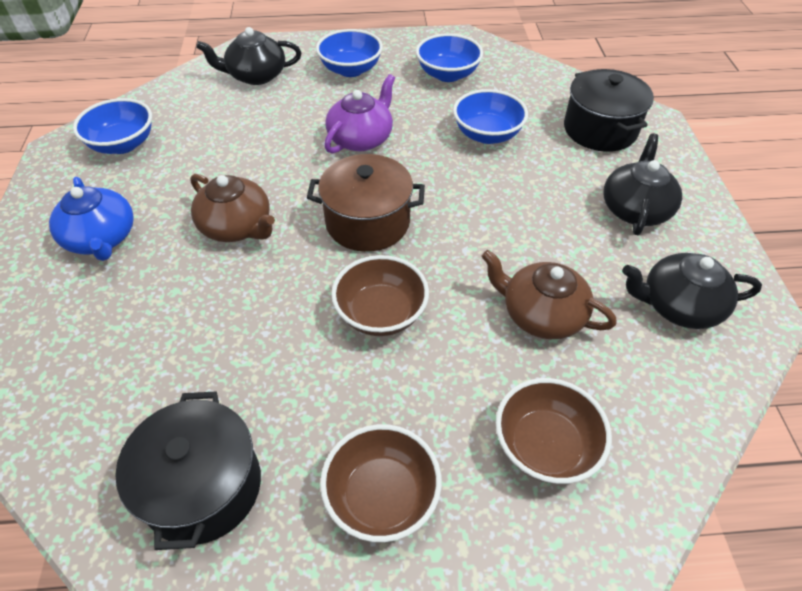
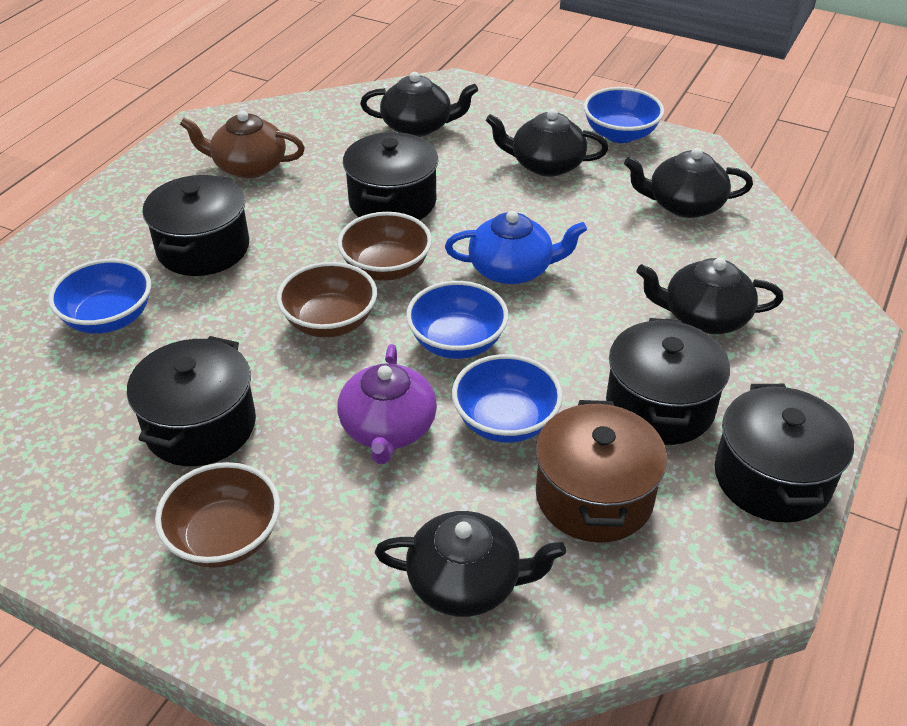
black pot: 2 -> 5
black teapot: 3 -> 5
brown teapot: 2 -> 1

